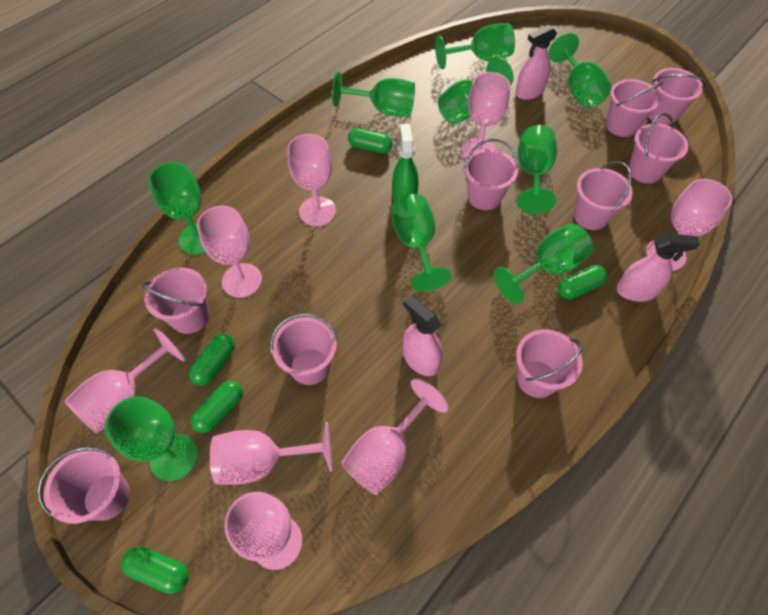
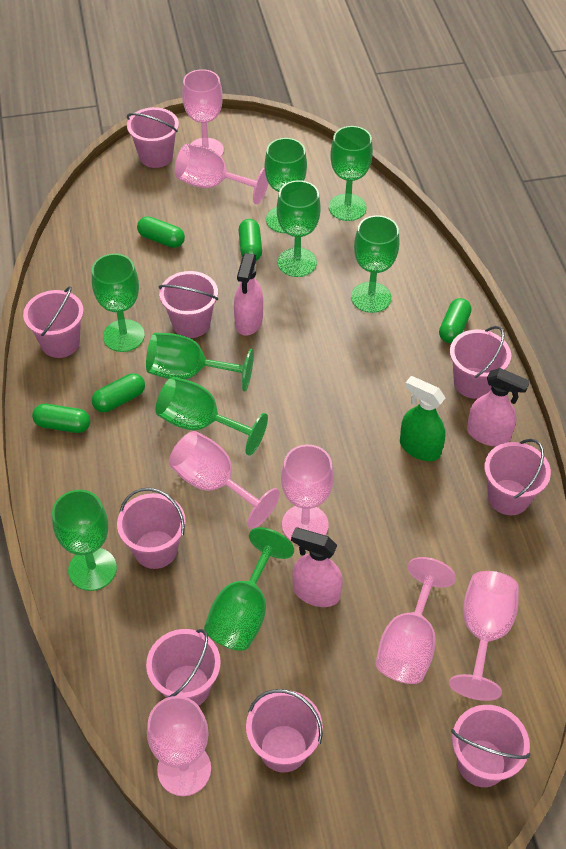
pink goblet: 8 -> 7

